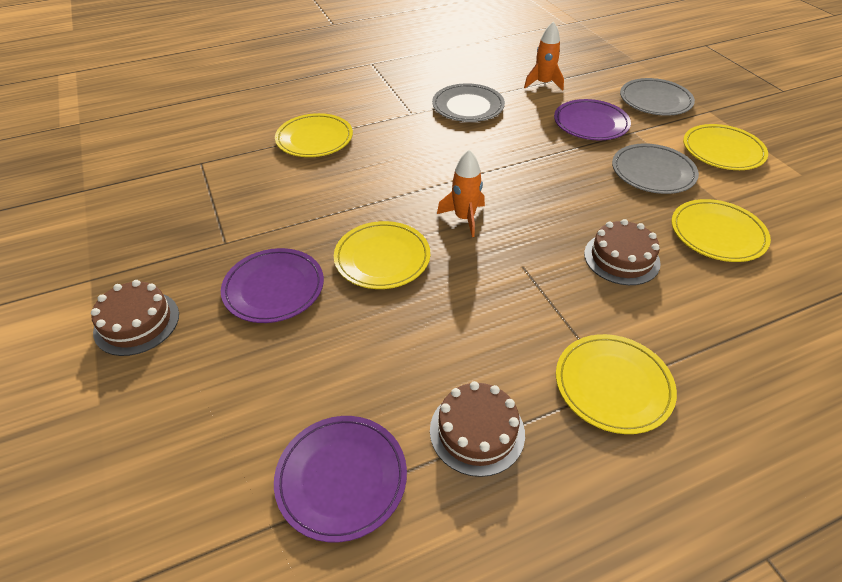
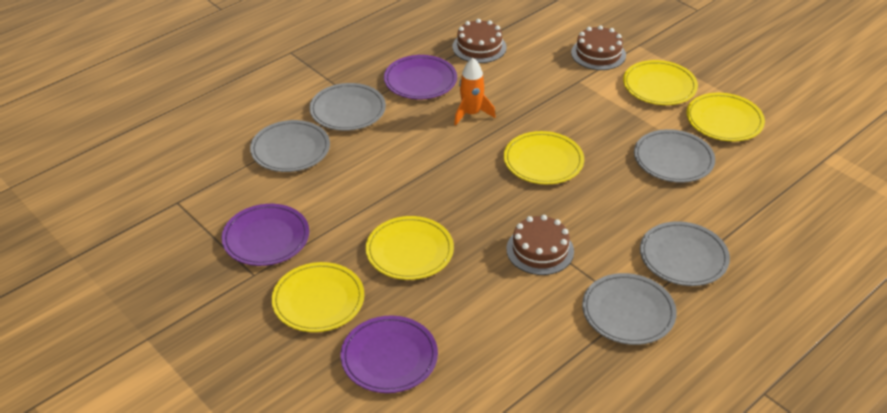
grey plate: 3 -> 5
orange rocket: 2 -> 1

